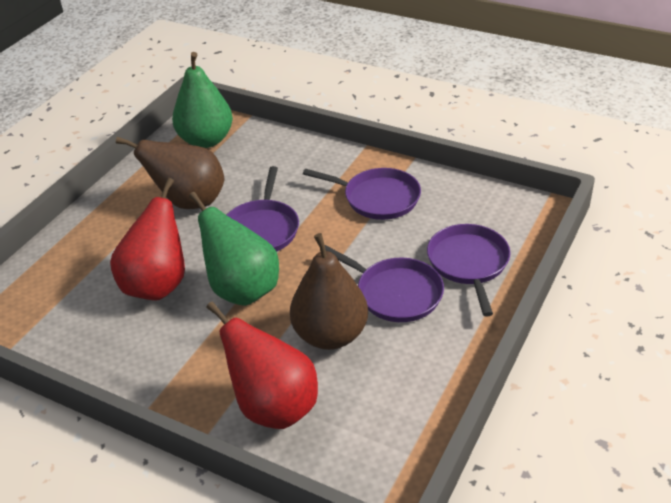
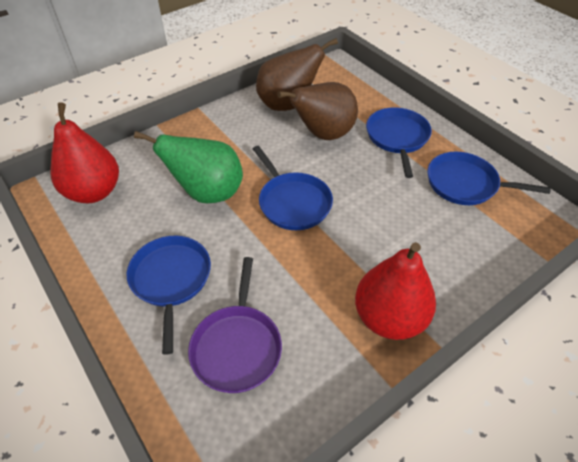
blue pan: 0 -> 4
green pear: 2 -> 1
purple pan: 4 -> 1

